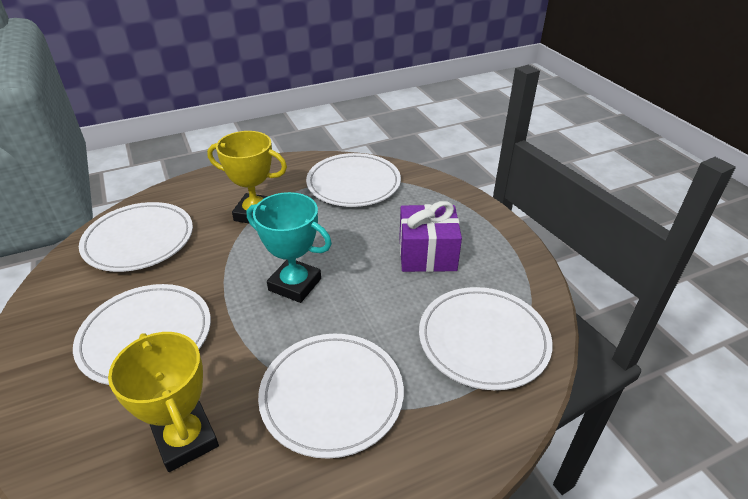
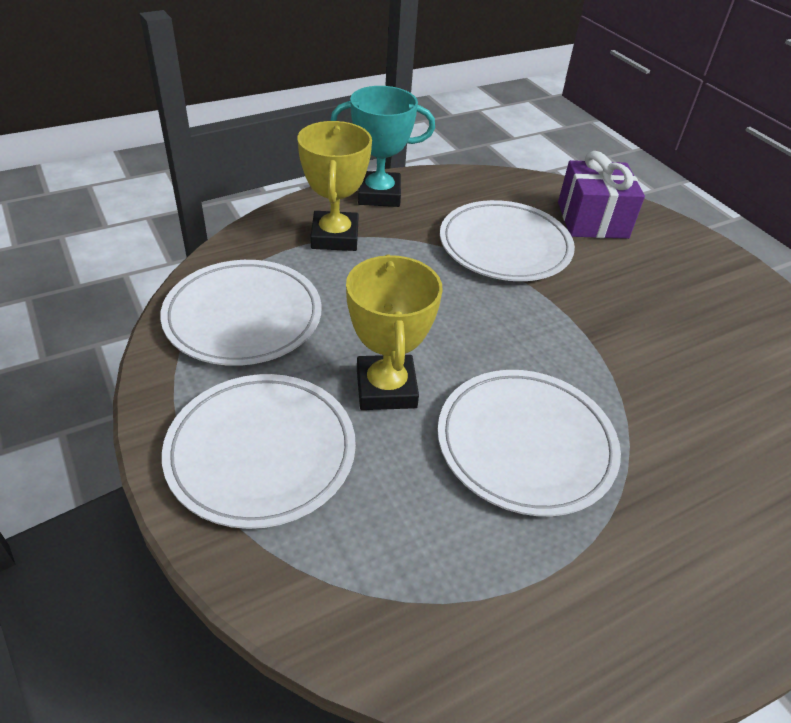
white plate: 5 -> 4

